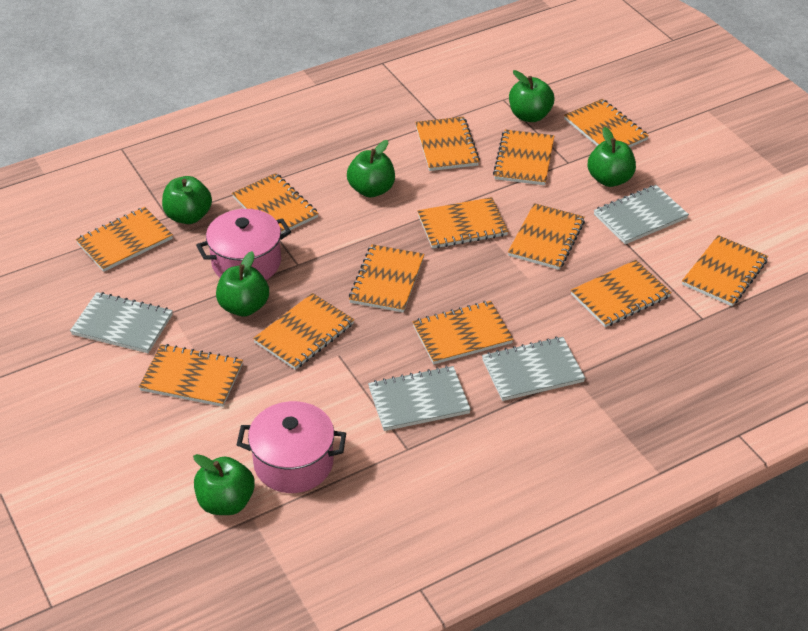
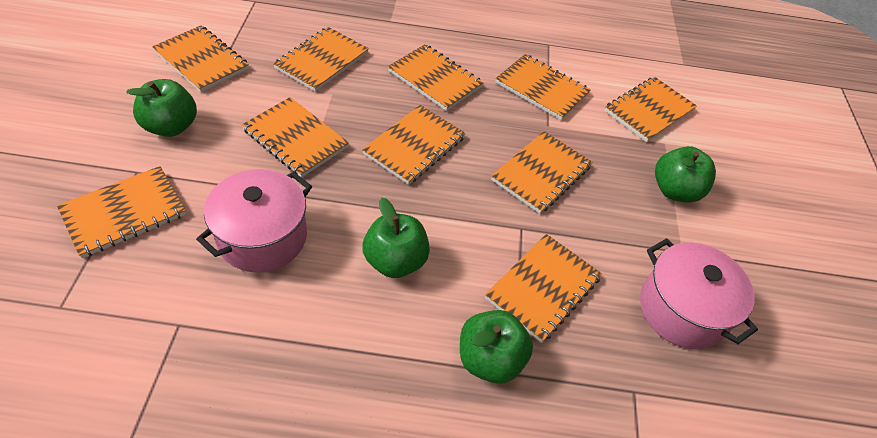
green apple: 6 -> 4
grey notebook: 4 -> 0
orange notebook: 13 -> 10

